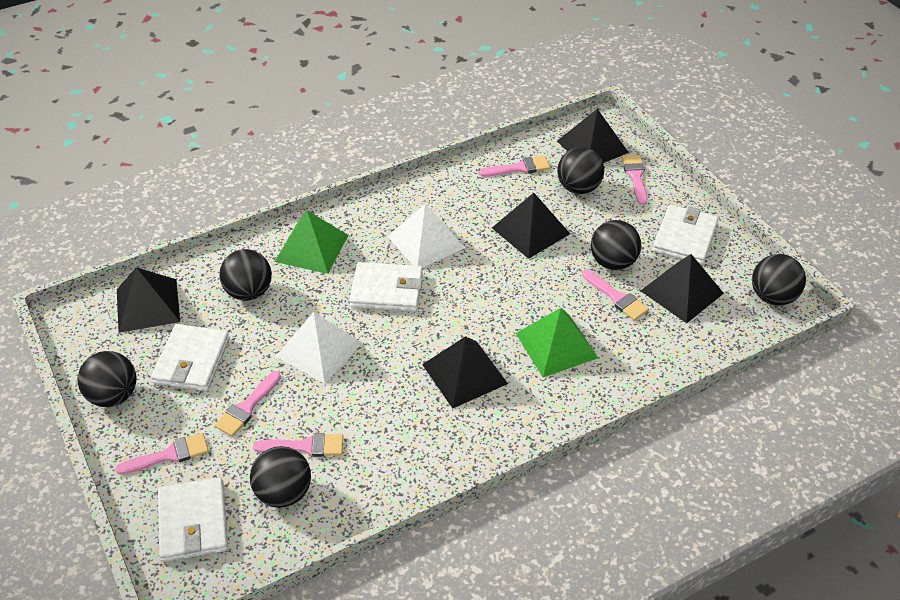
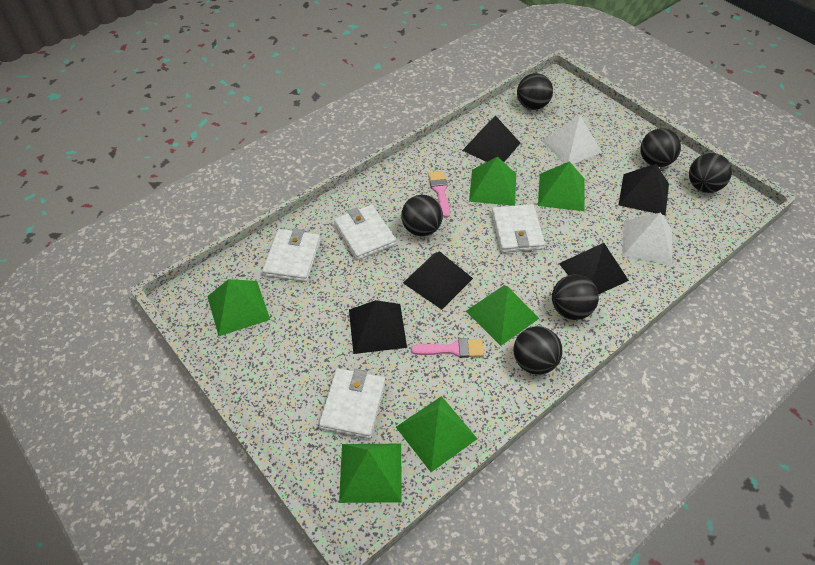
green pyramid: 2 -> 6
pink brush: 6 -> 2

